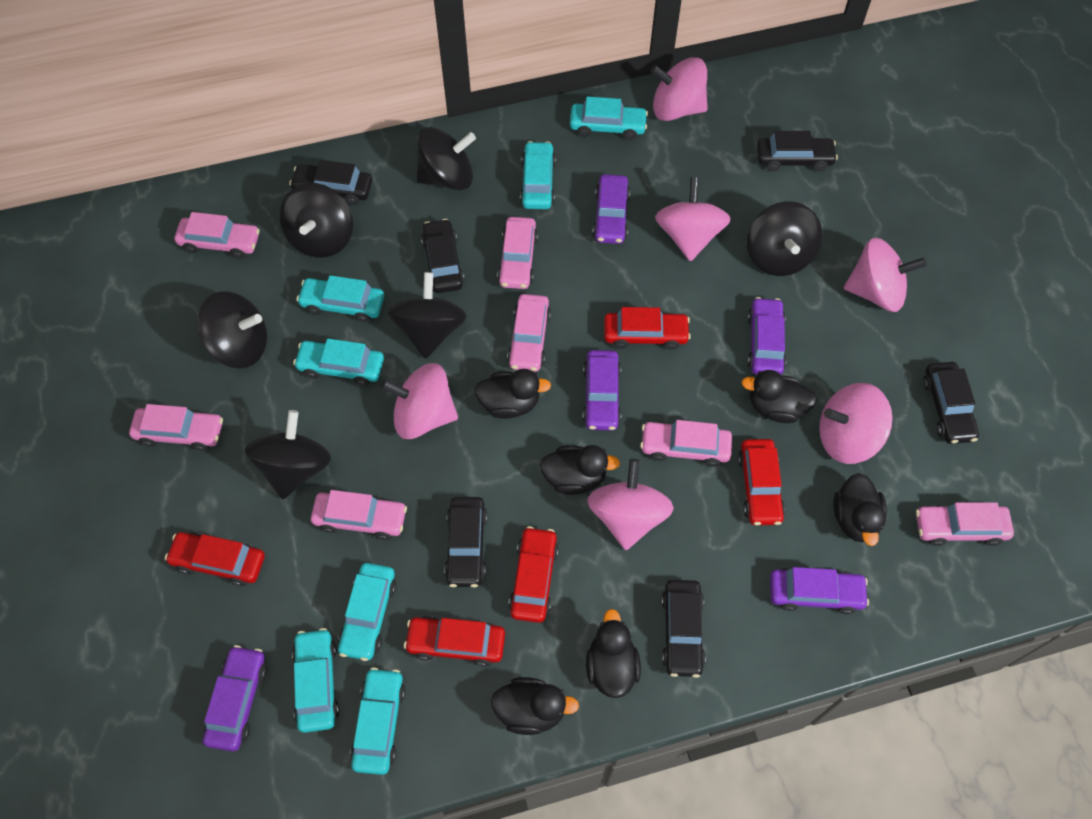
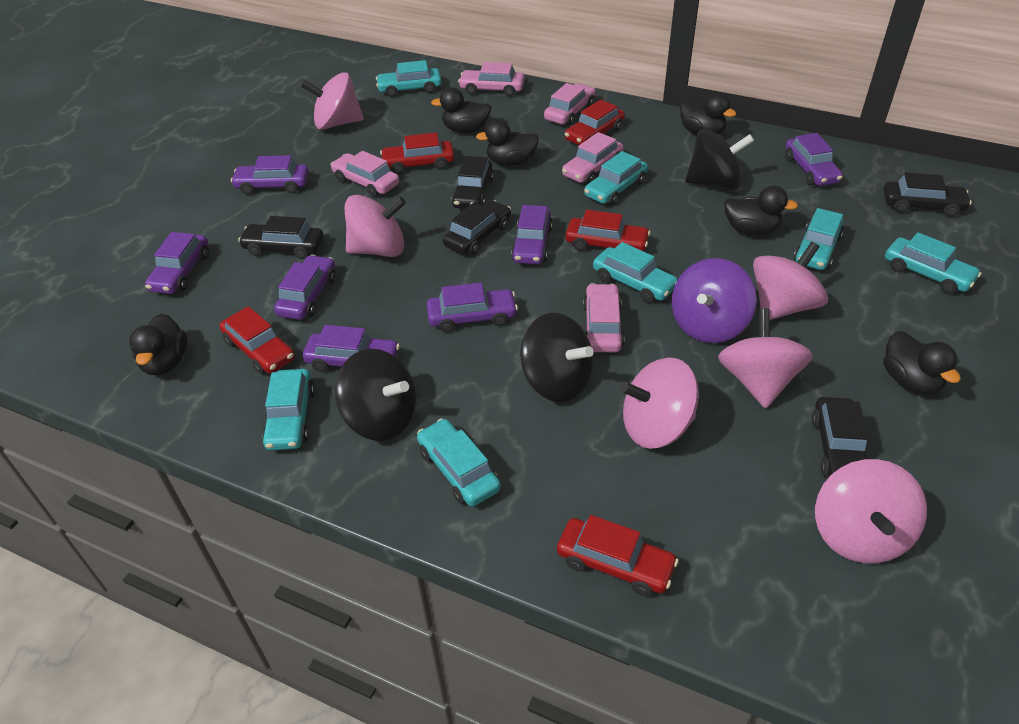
black car: 6 -> 5
black spinning top: 6 -> 3
pink car: 7 -> 5
purple car: 5 -> 7
purple spinning top: 0 -> 1

